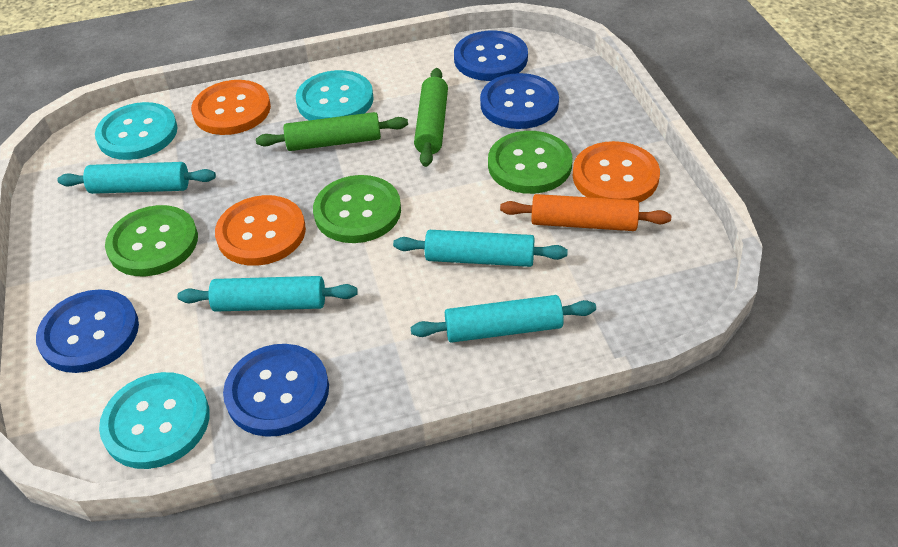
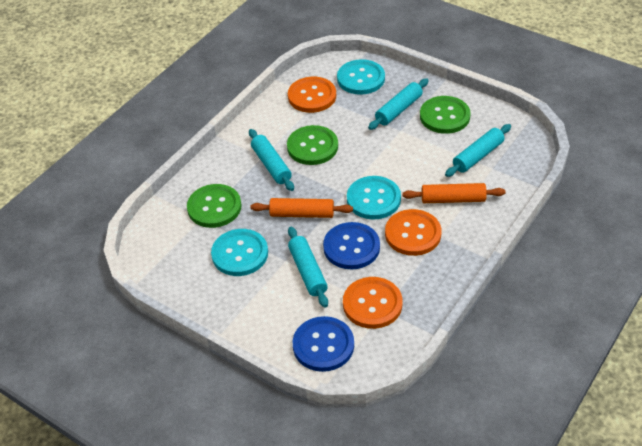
blue button: 4 -> 2
green rolling pin: 2 -> 0
orange rolling pin: 1 -> 2

